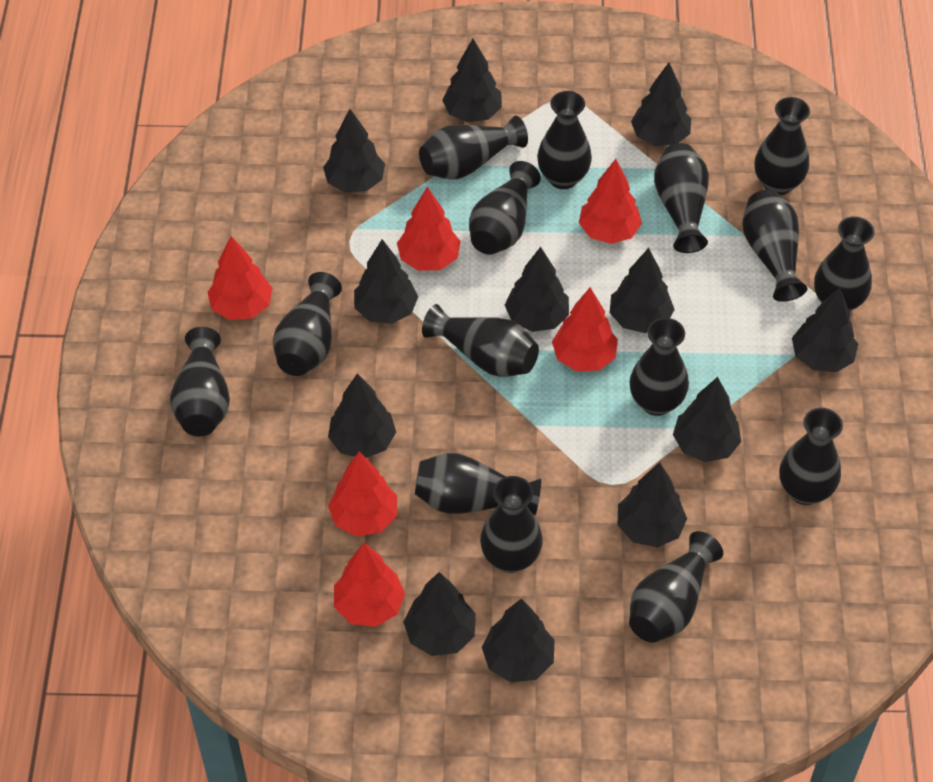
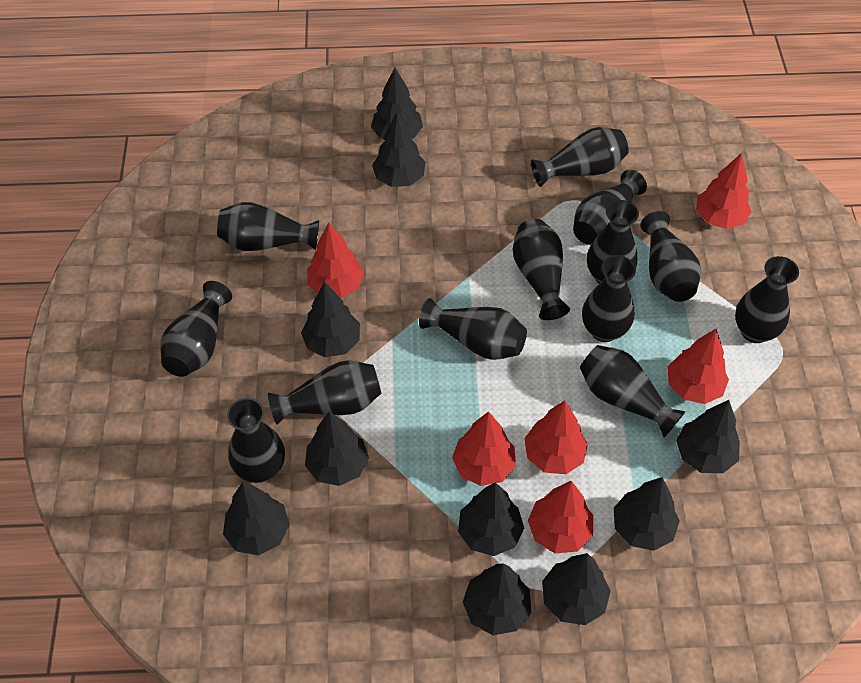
black tree: 12 -> 10
black vase: 15 -> 13

